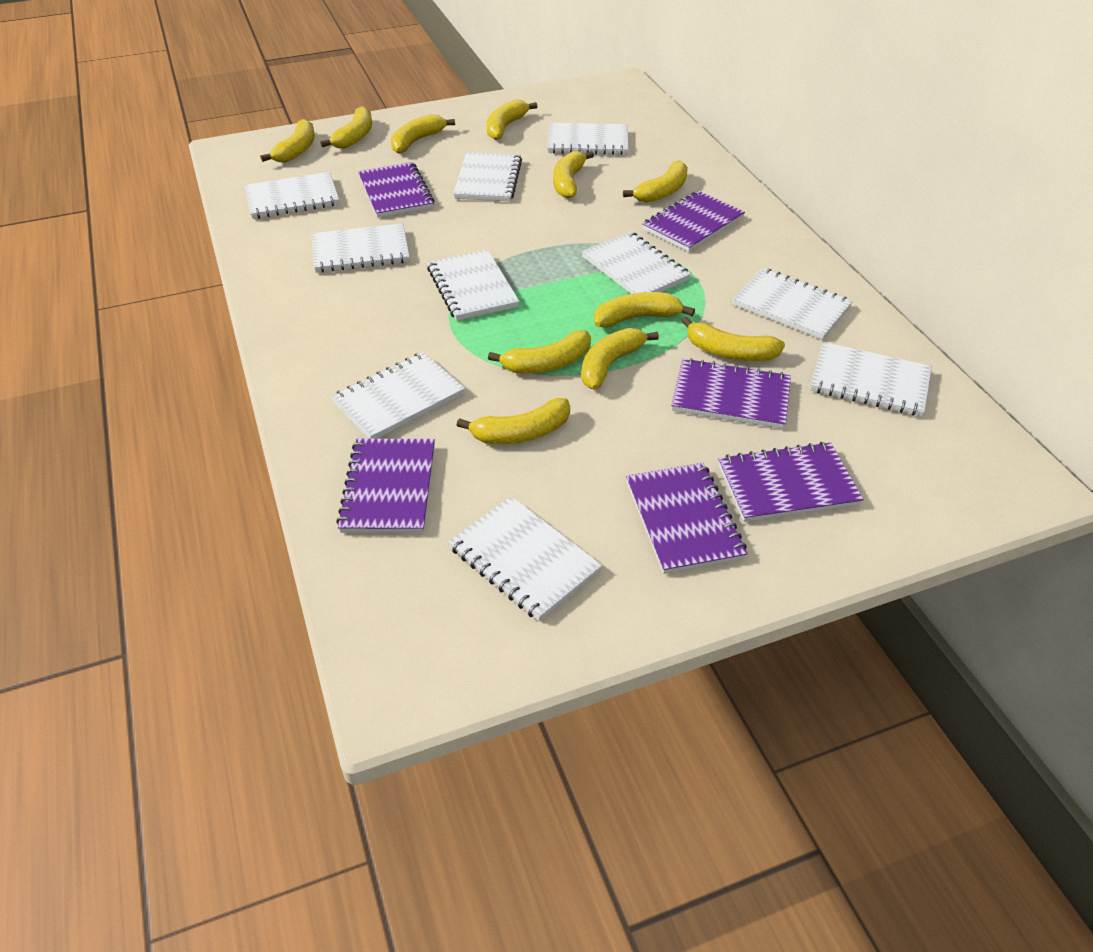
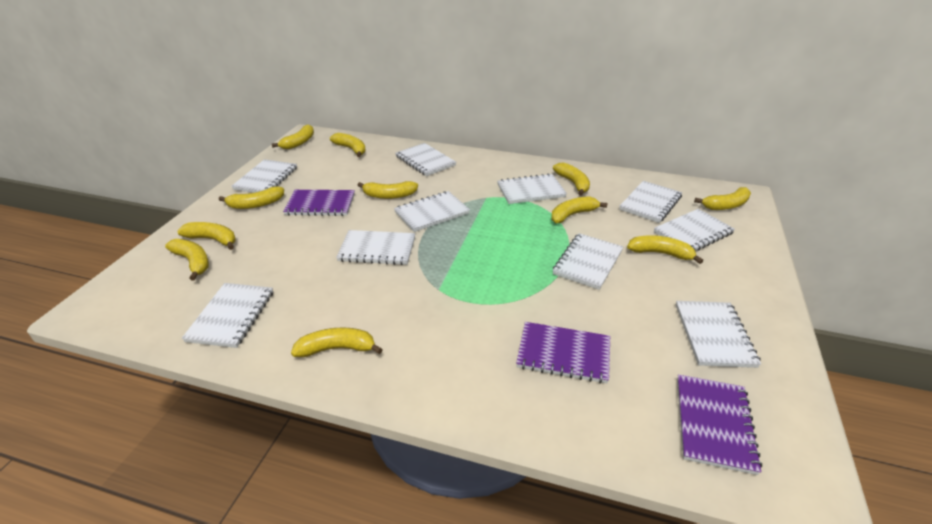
purple notebook: 6 -> 3

